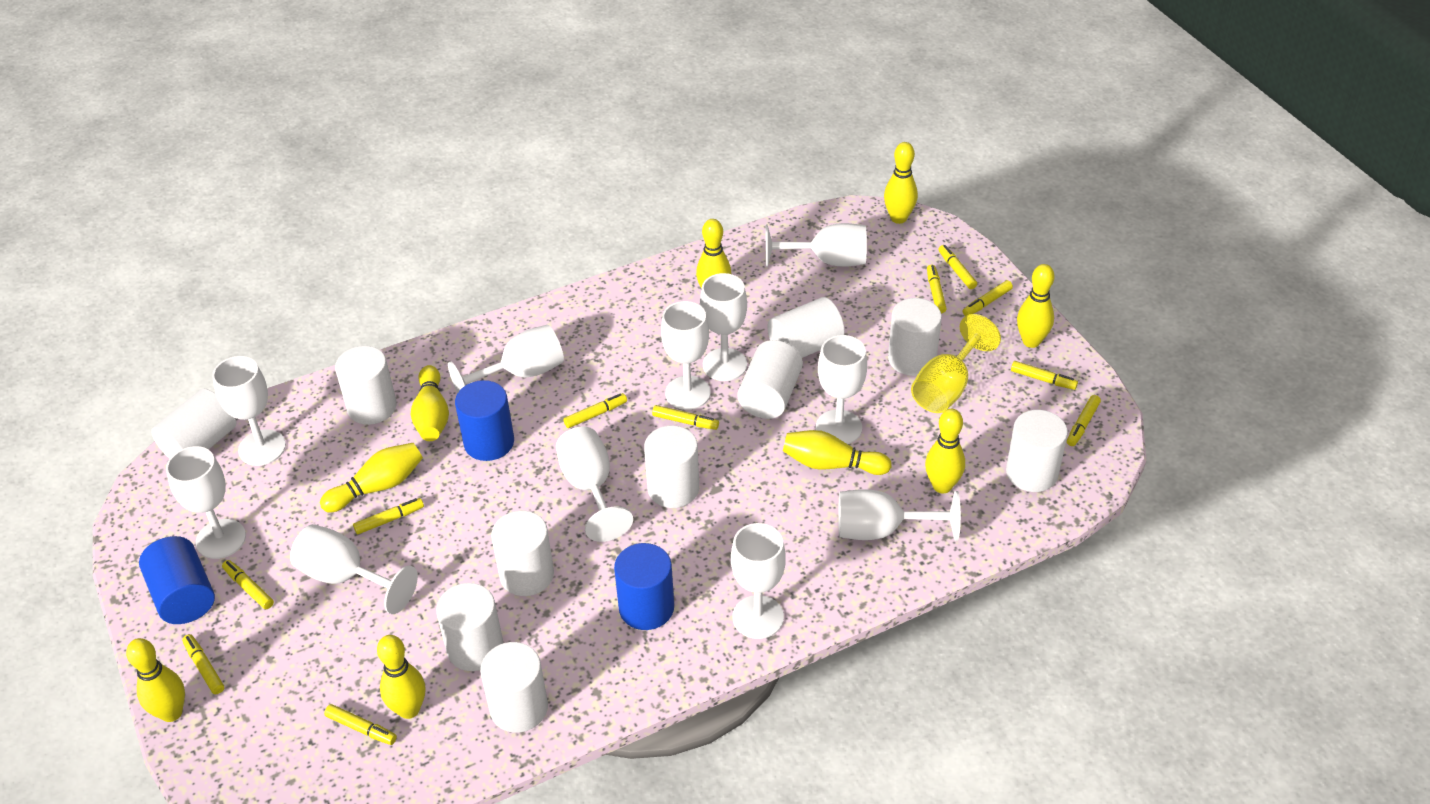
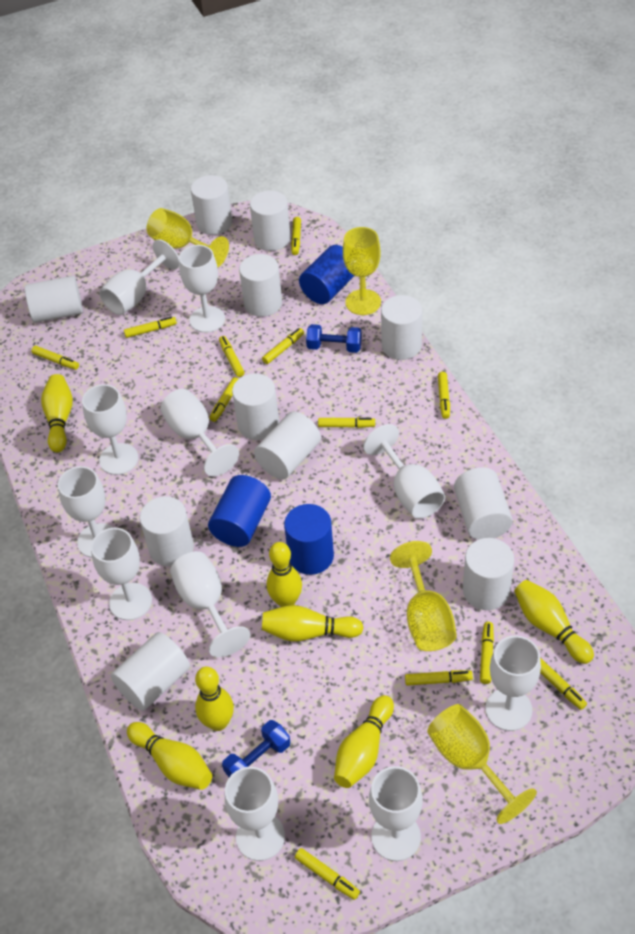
blue dumbbell: 0 -> 2
white cylinder: 10 -> 11
yellow bowling pin: 9 -> 7
yellow goblet: 1 -> 4
yellow marker: 11 -> 12

